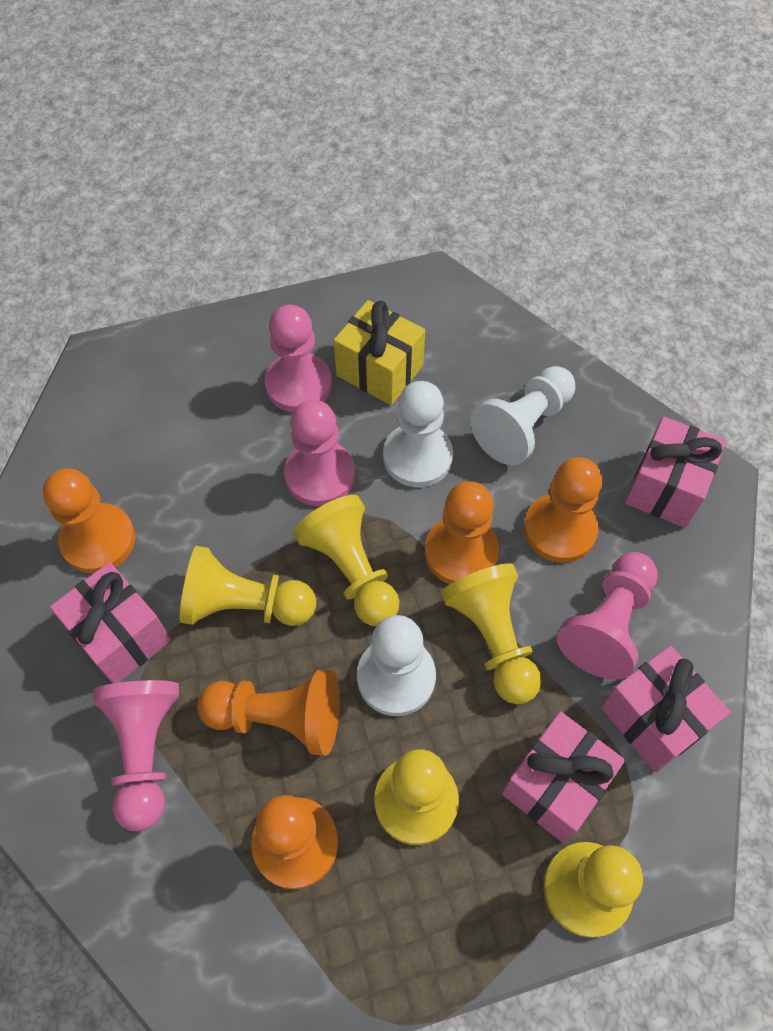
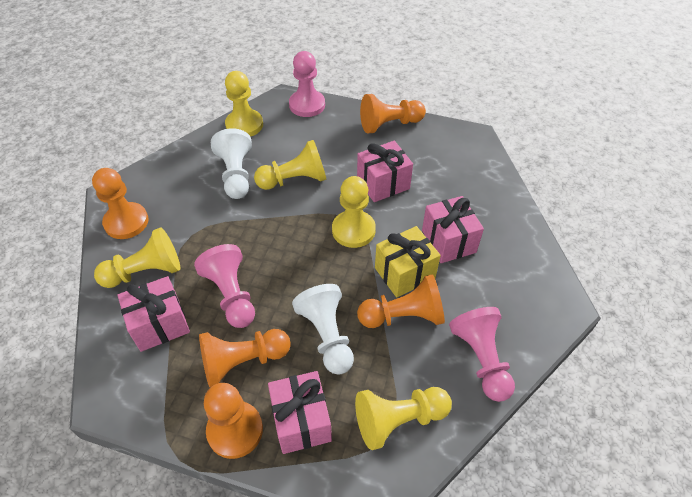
pink pawn: 4 -> 3
white pawn: 3 -> 2

